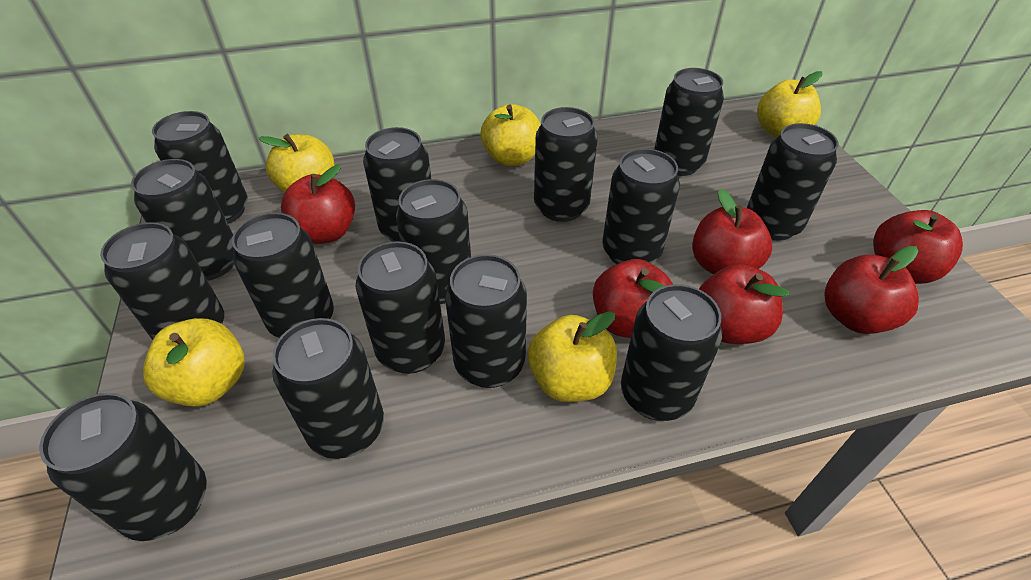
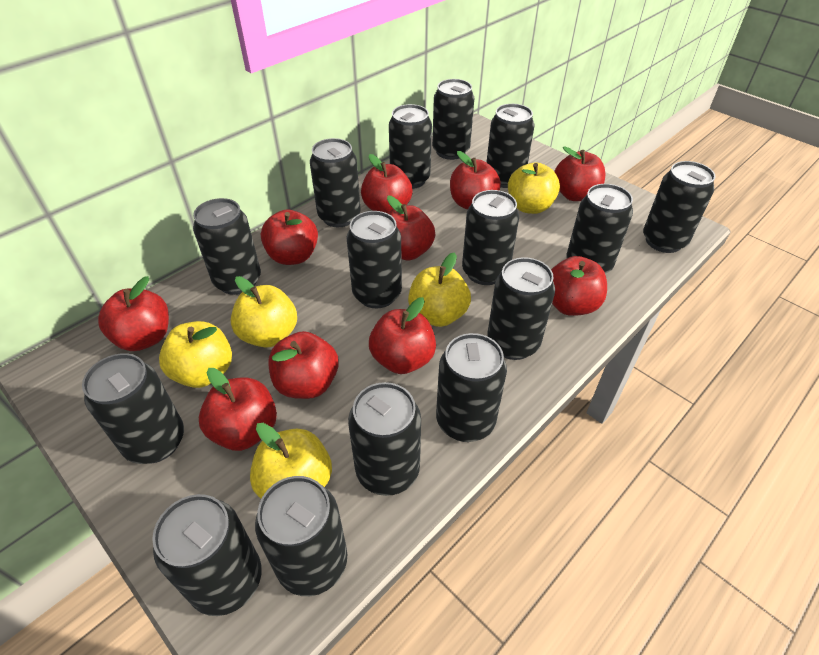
red apple: 6 -> 10

